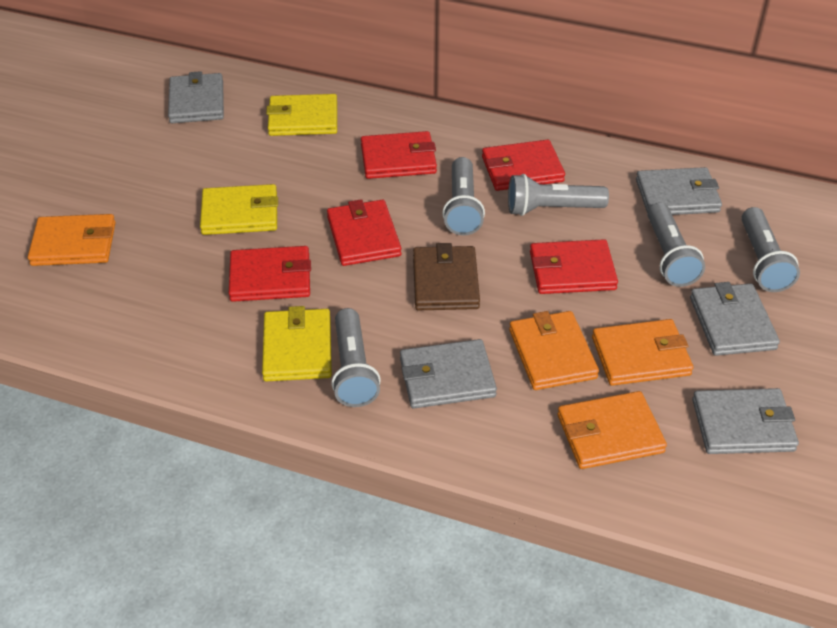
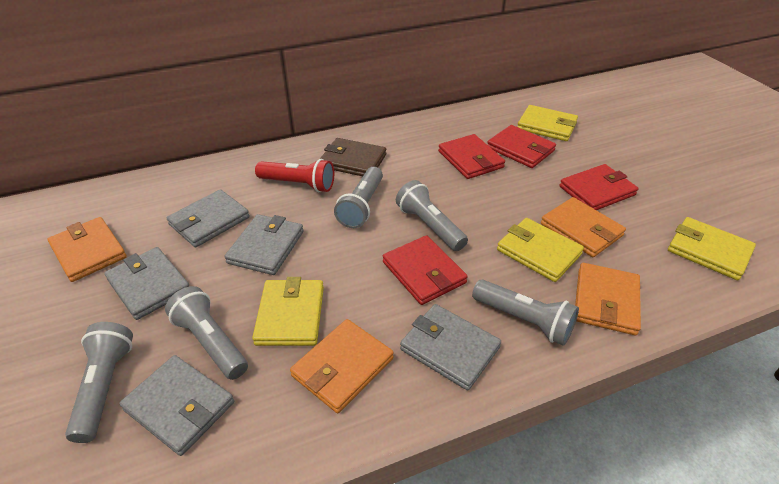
red flashlight: 0 -> 1
red wallet: 5 -> 4
yellow wallet: 3 -> 4

